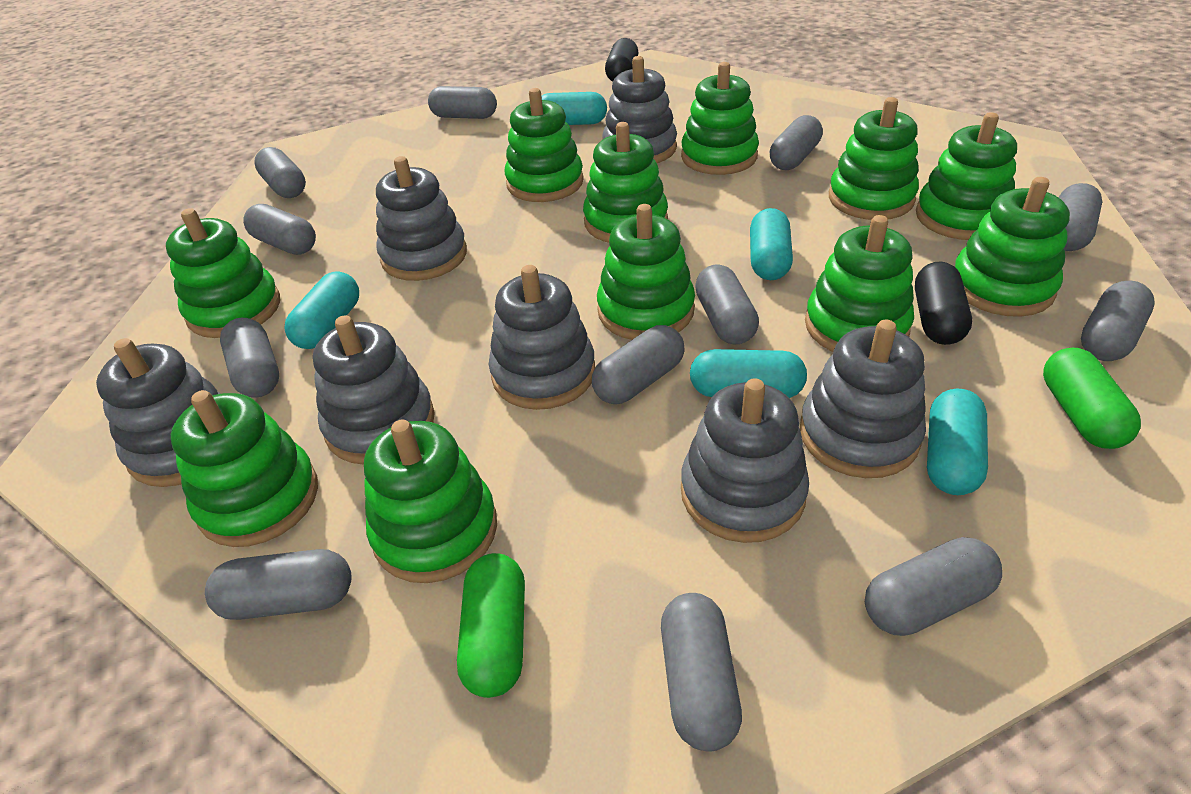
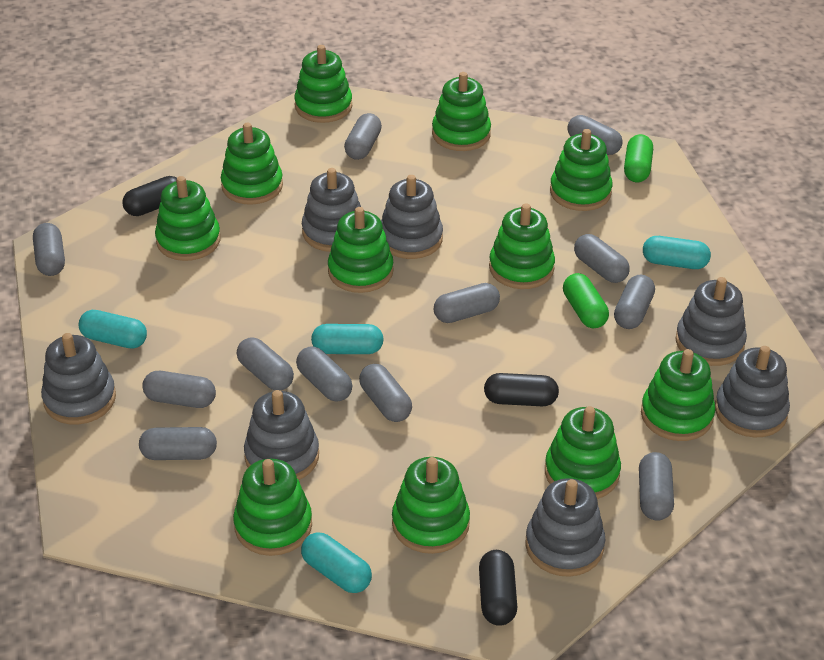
black capsule: 2 -> 3
turquoise capsule: 5 -> 4

